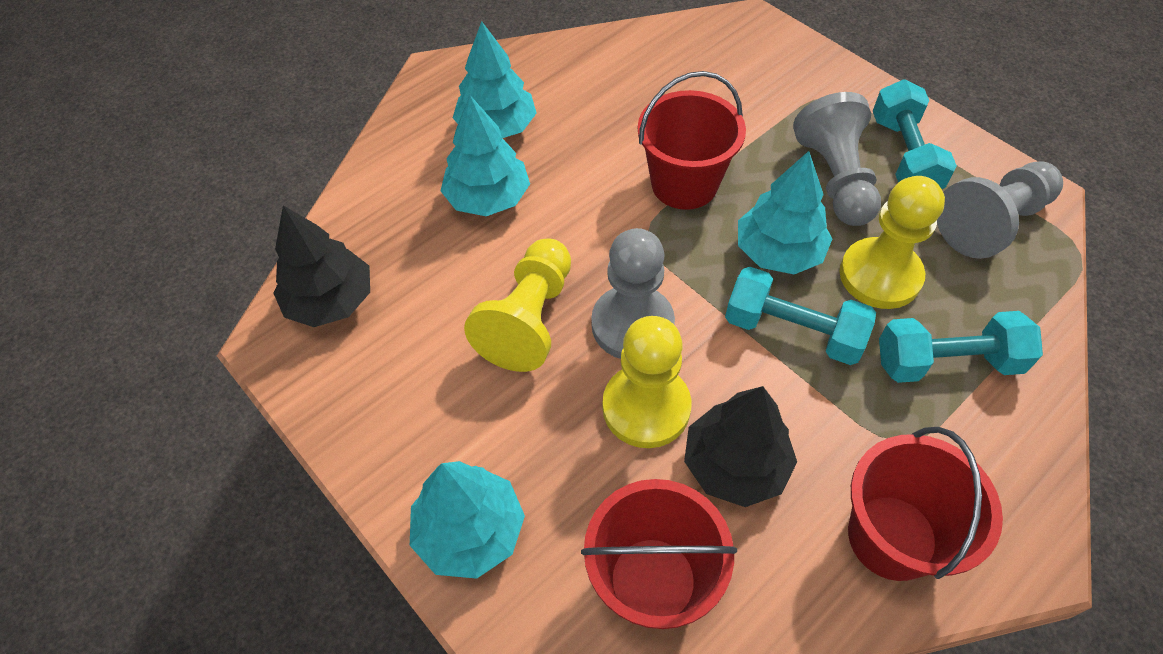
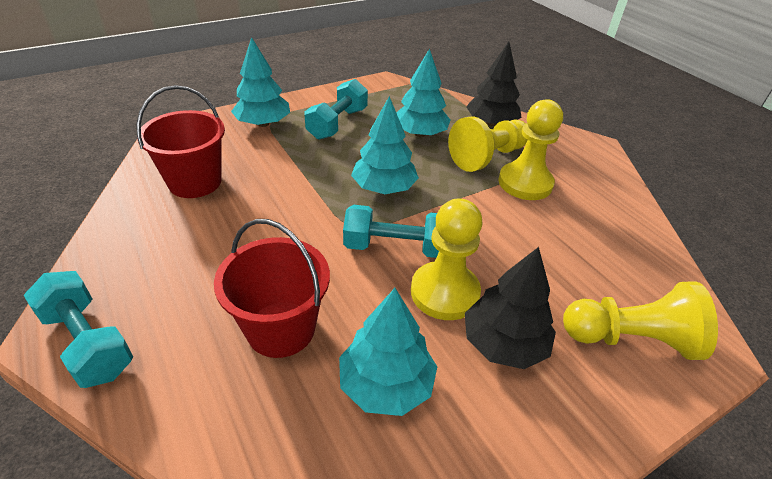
grey pawn: 3 -> 0
red bucket: 3 -> 2
yellow pawn: 3 -> 4

